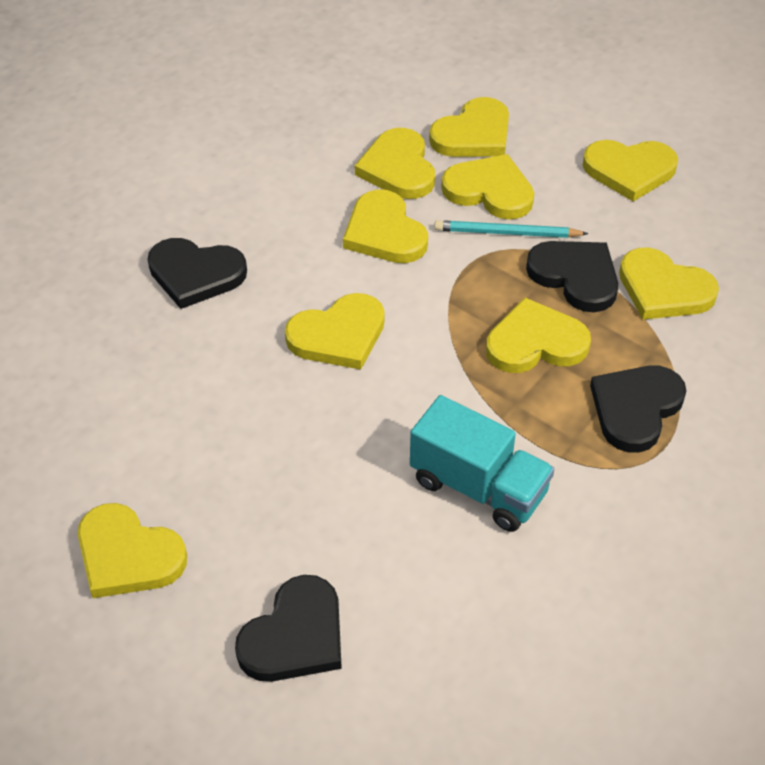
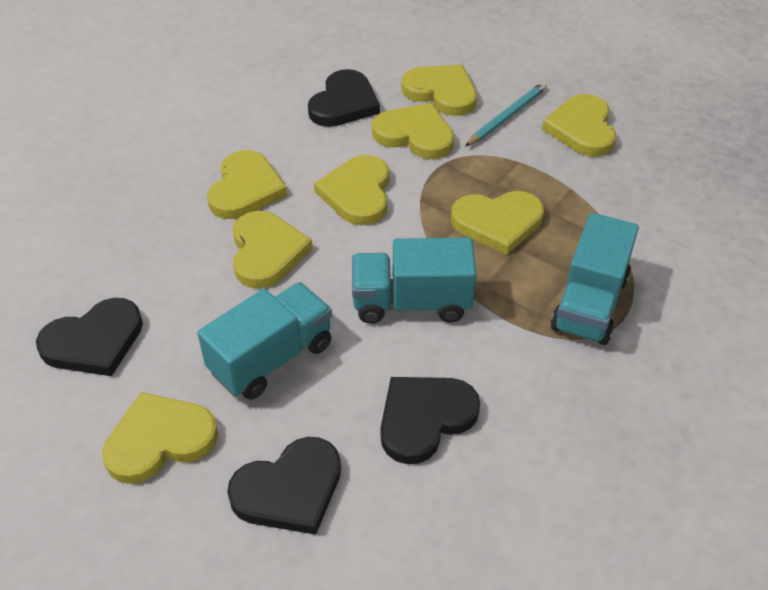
turquoise truck: 1 -> 3
yellow heart: 9 -> 8

